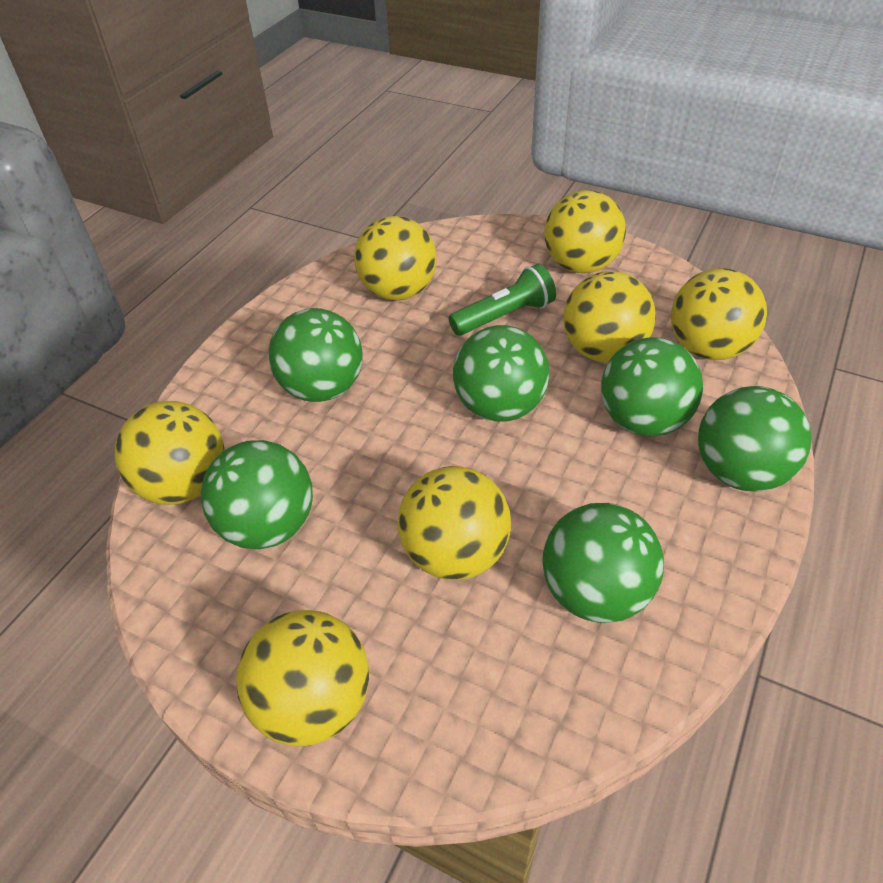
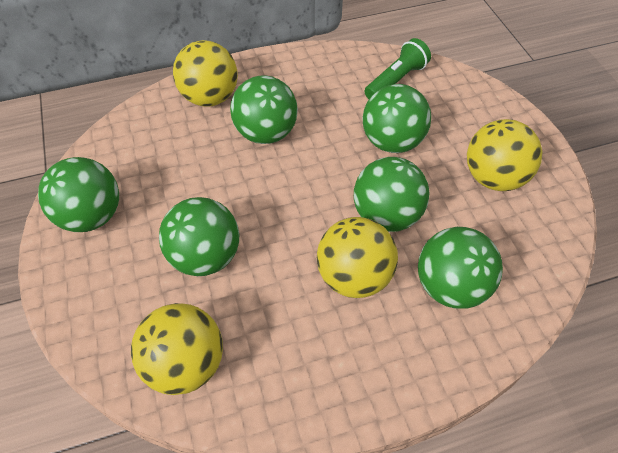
yellow ball: 7 -> 4

